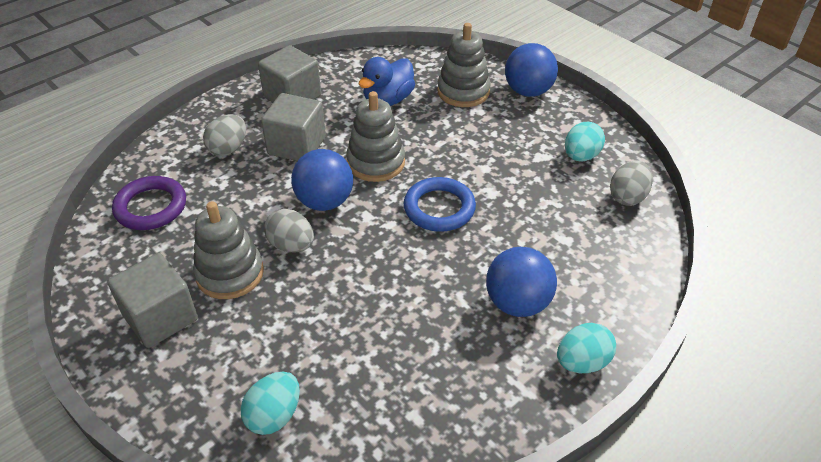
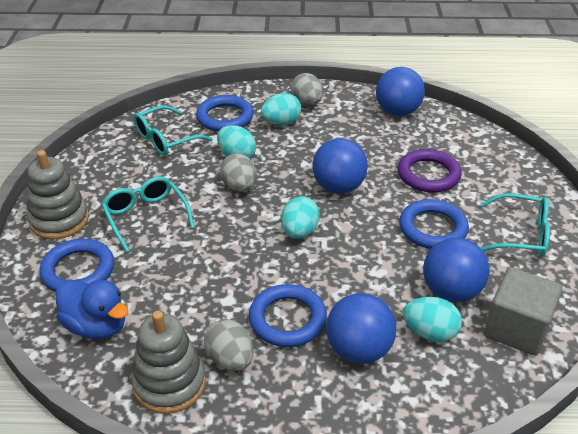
blue ball: 3 -> 4
blue ring: 1 -> 4
grey cube: 3 -> 1
grey stacking toy: 3 -> 2
turquoise egg: 3 -> 4
turquoise glasses: 0 -> 3

